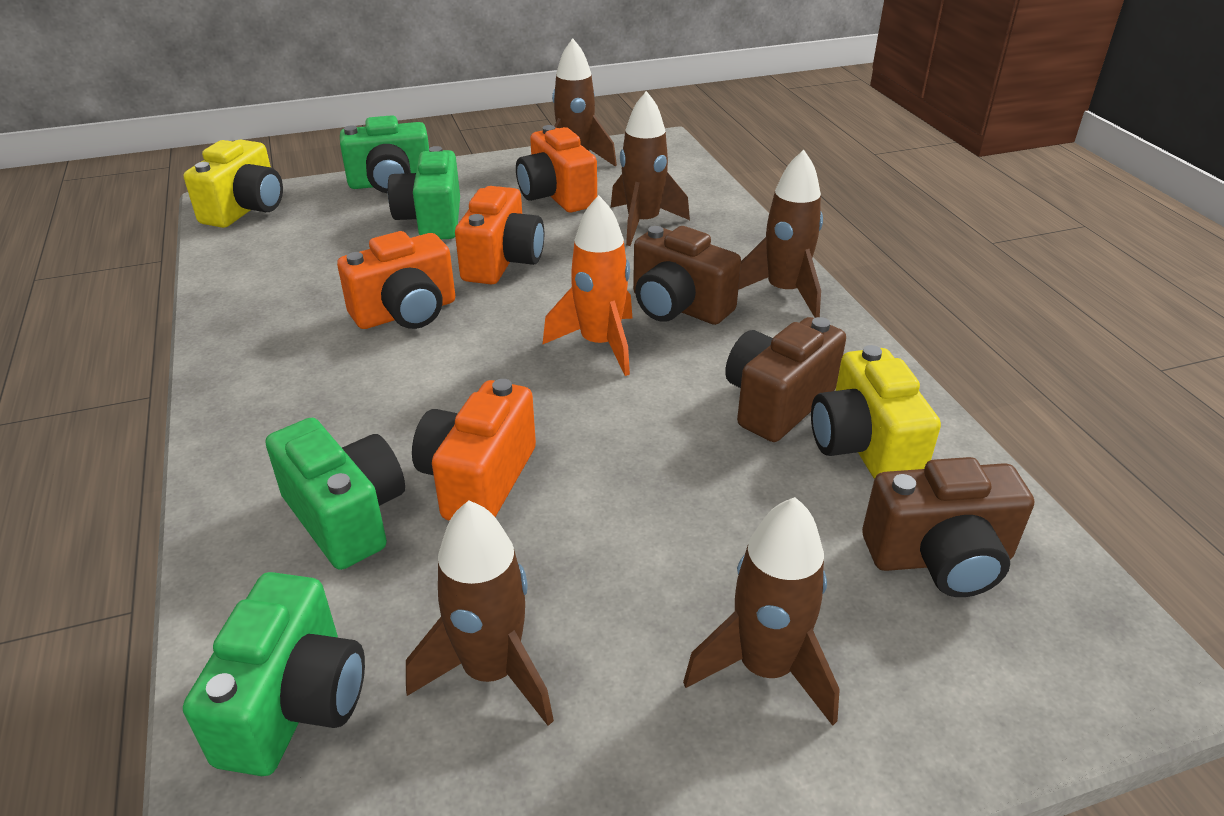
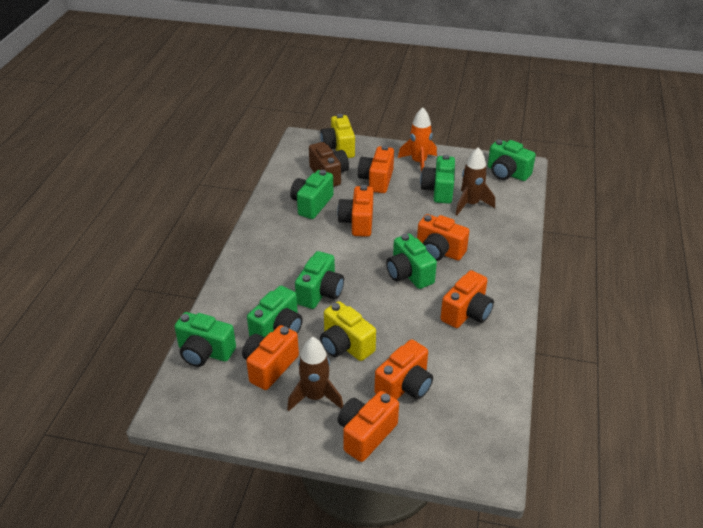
brown camera: 3 -> 1
brown rocket: 5 -> 2
green camera: 4 -> 7
orange camera: 4 -> 7

